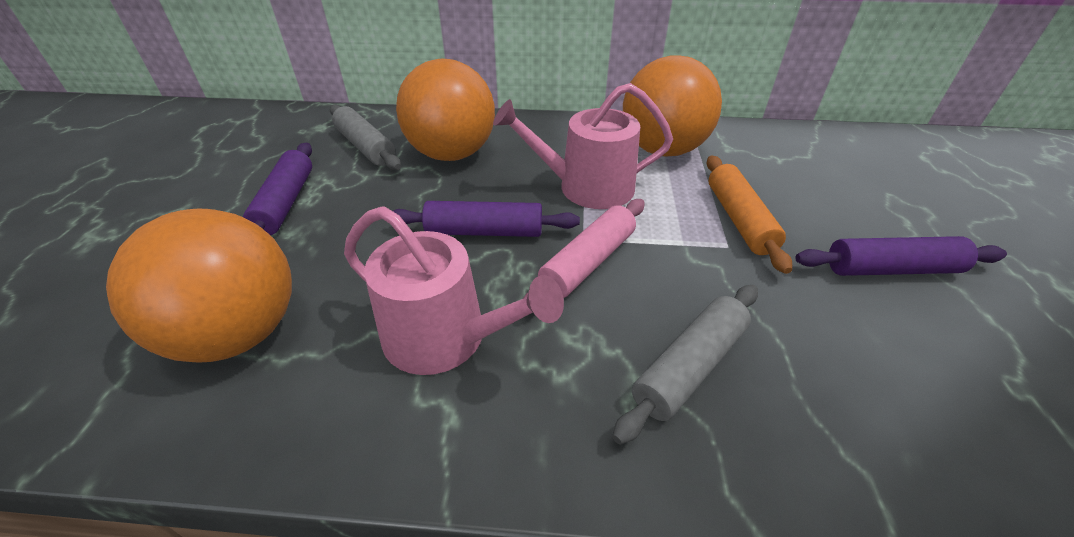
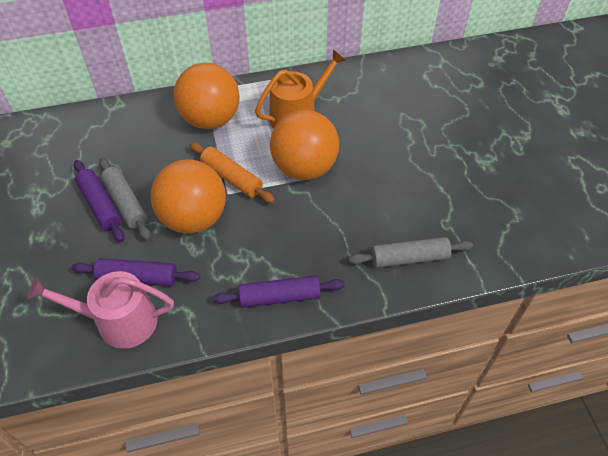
orange watering can: 0 -> 1
pink rolling pin: 1 -> 0
pink watering can: 2 -> 1

